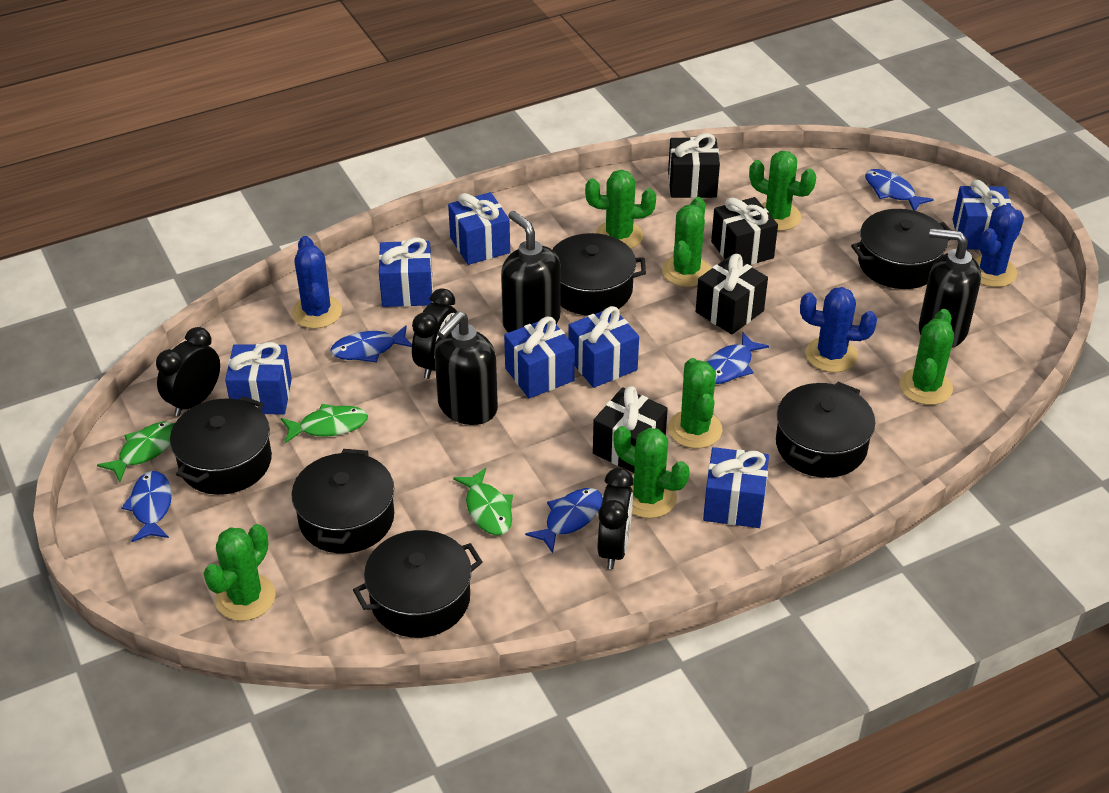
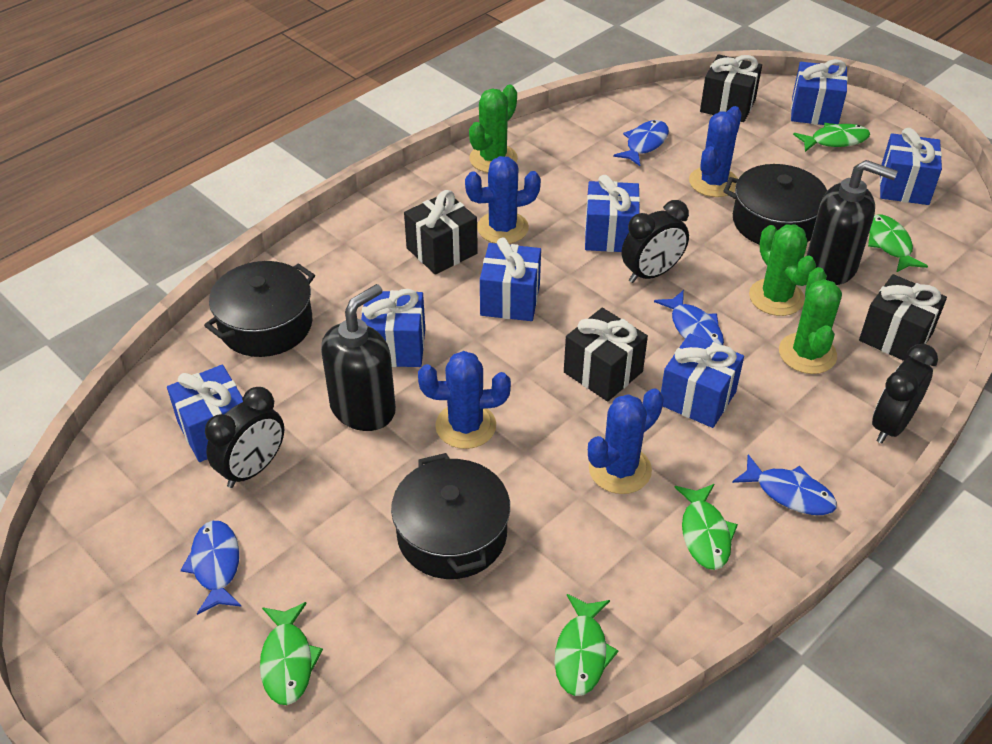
black pot: 6 -> 3
black soap dispenser: 3 -> 2
blue cactus: 3 -> 4
blue fish: 5 -> 4
green cactus: 7 -> 3
green fish: 3 -> 5

